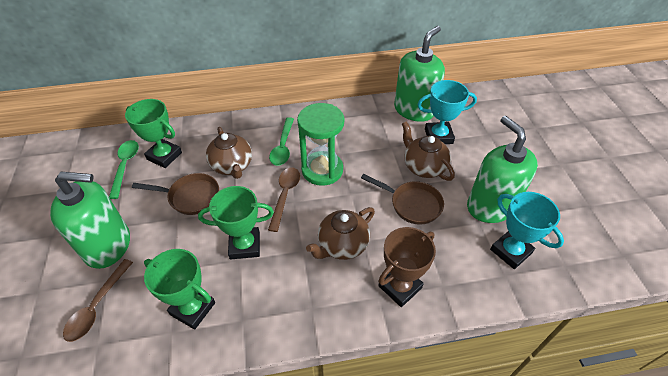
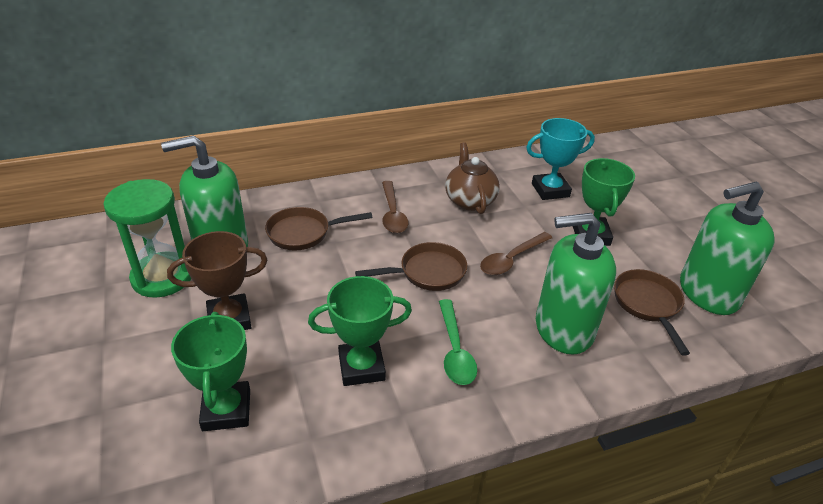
brown pan: 2 -> 3
brown teapot: 3 -> 1
green spoon: 2 -> 1
turquoise trophy: 2 -> 1

